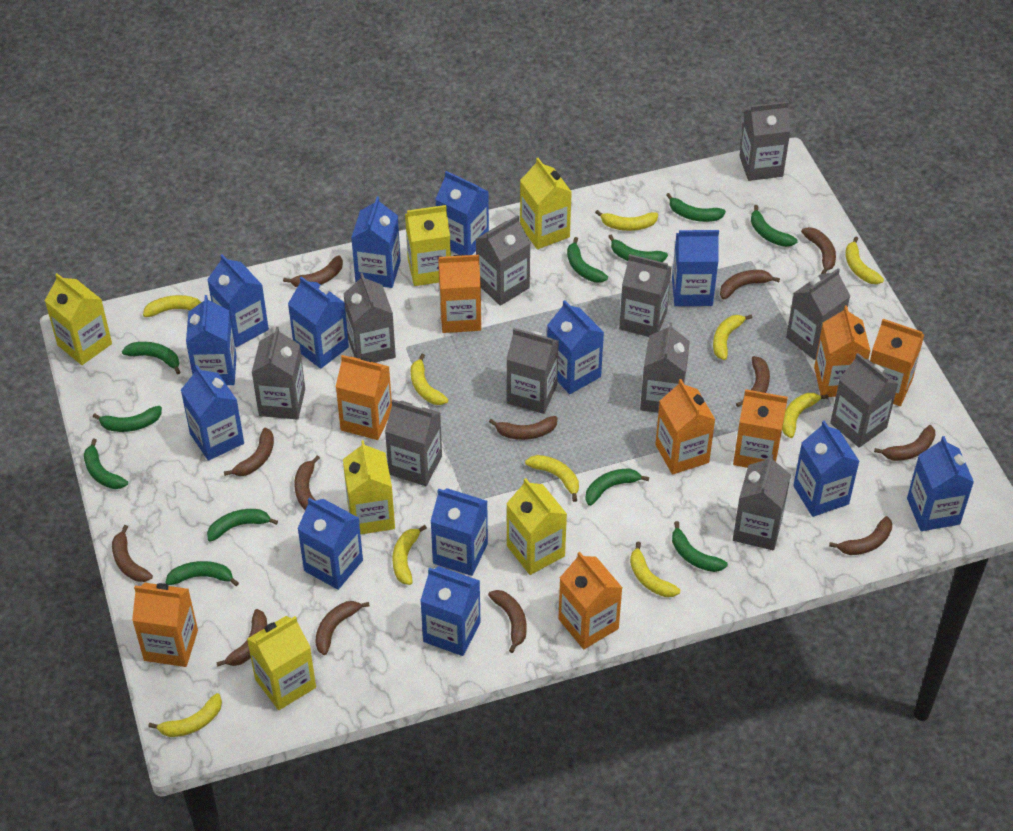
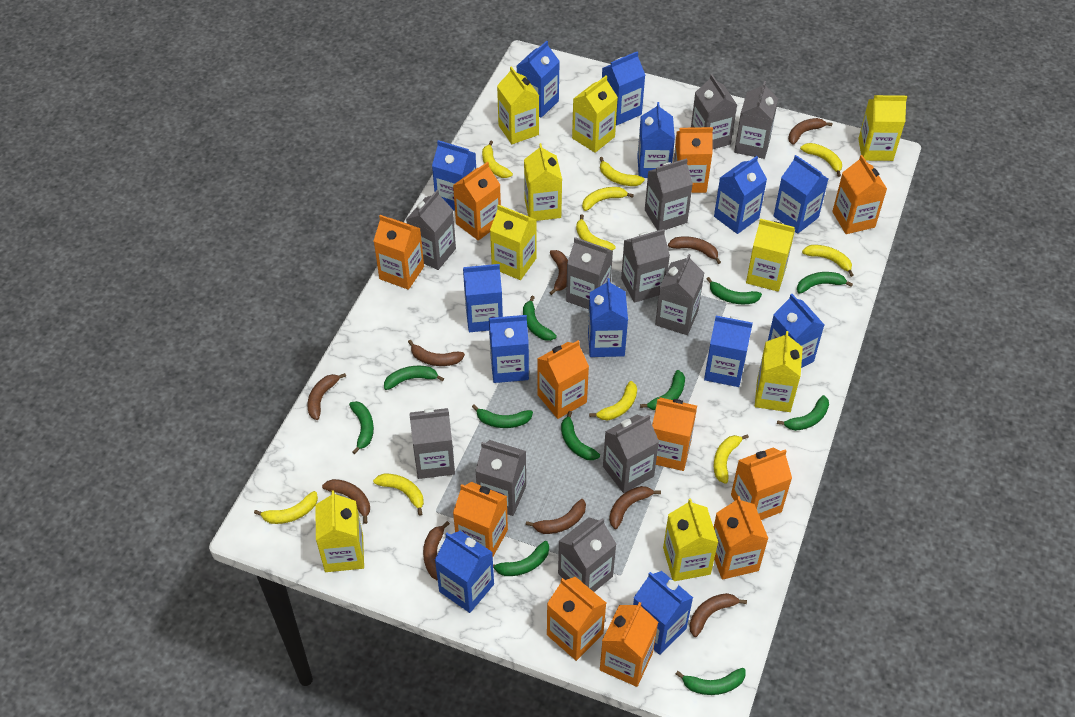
brown banana: 13 -> 10
orange carton: 8 -> 11
yellow carton: 6 -> 9

